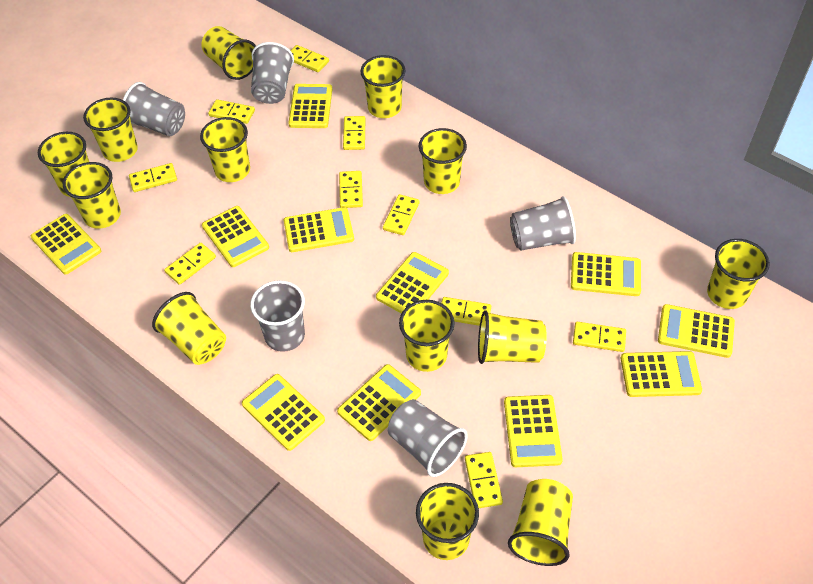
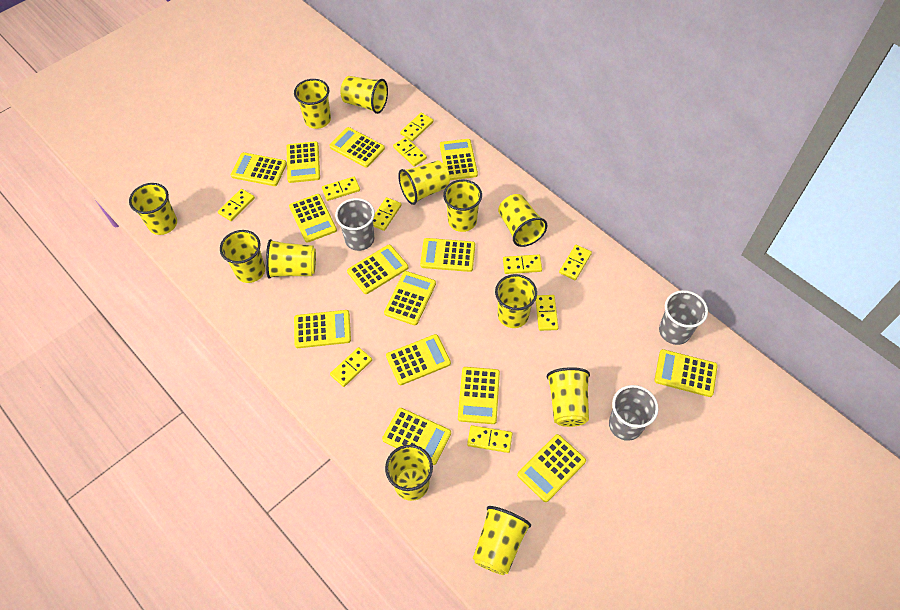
grey cup: 5 -> 3
yellow calculator: 11 -> 14
yellow cup: 13 -> 12

